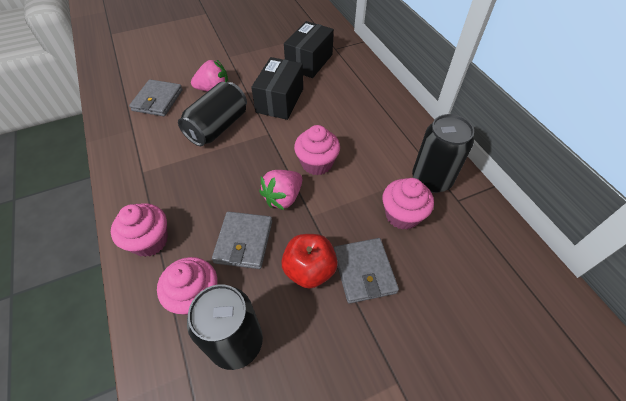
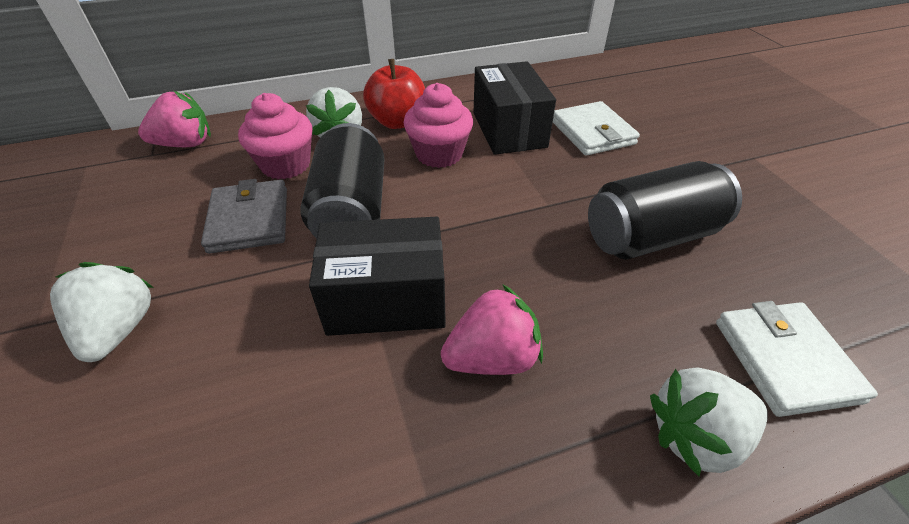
black can: 3 -> 2
grey wallet: 3 -> 1
pink cupcake: 4 -> 2
white strawberry: 0 -> 3
white wallet: 0 -> 2

